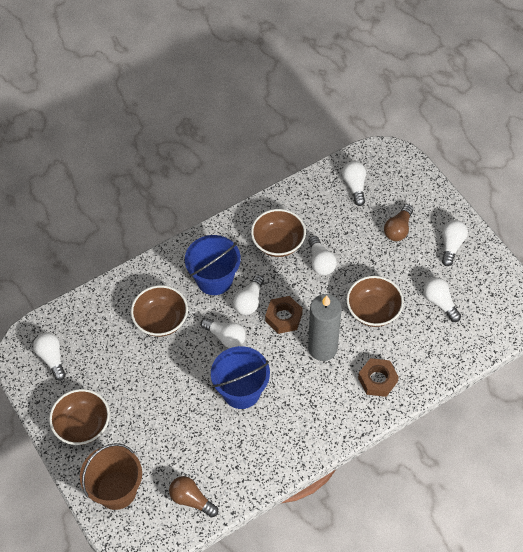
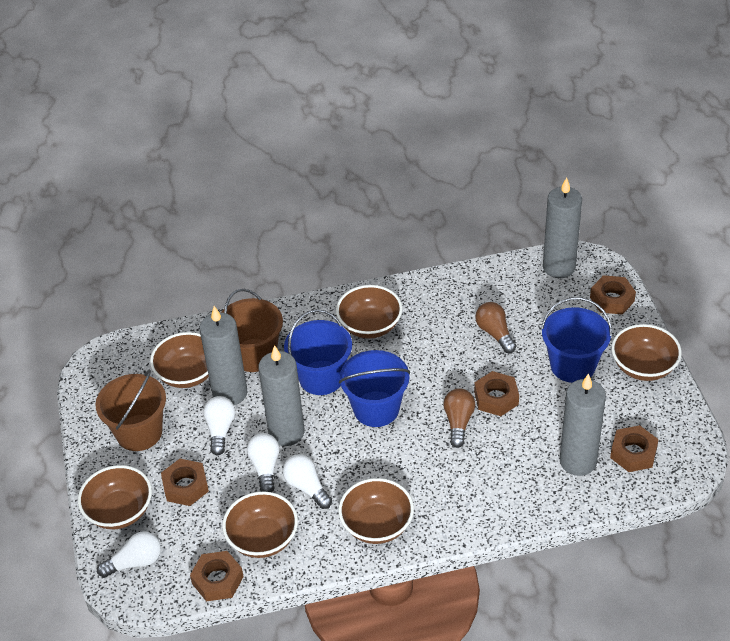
blue bucket: 2 -> 3
brown bowl: 4 -> 6
brown bucket: 1 -> 2
brown nut: 2 -> 5
grey candle: 1 -> 4
white light bulb: 7 -> 4

